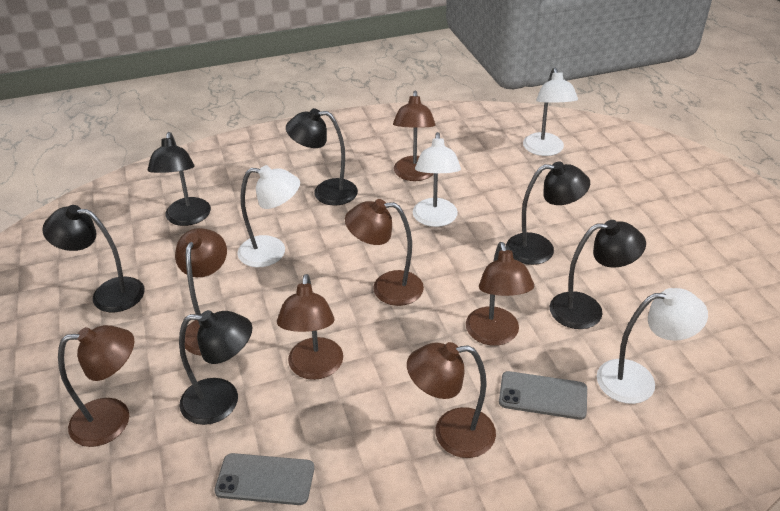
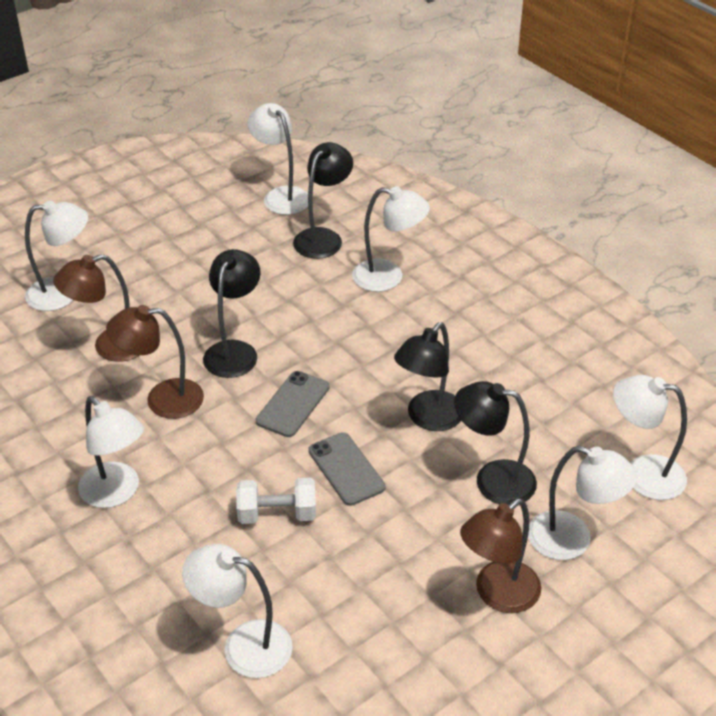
black lamp: 6 -> 4
brown lamp: 7 -> 3
white dumbbell: 0 -> 1
white lamp: 4 -> 7

